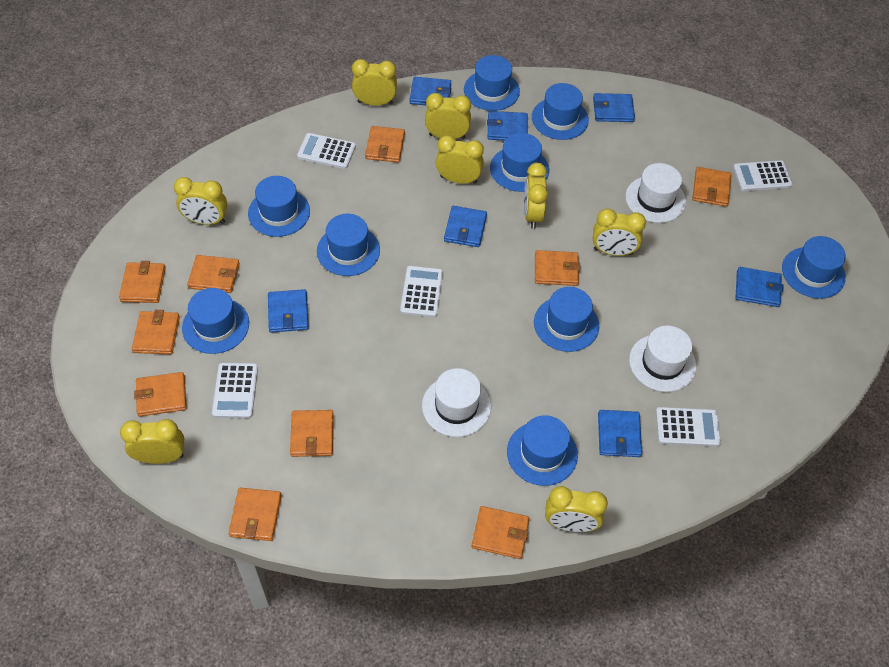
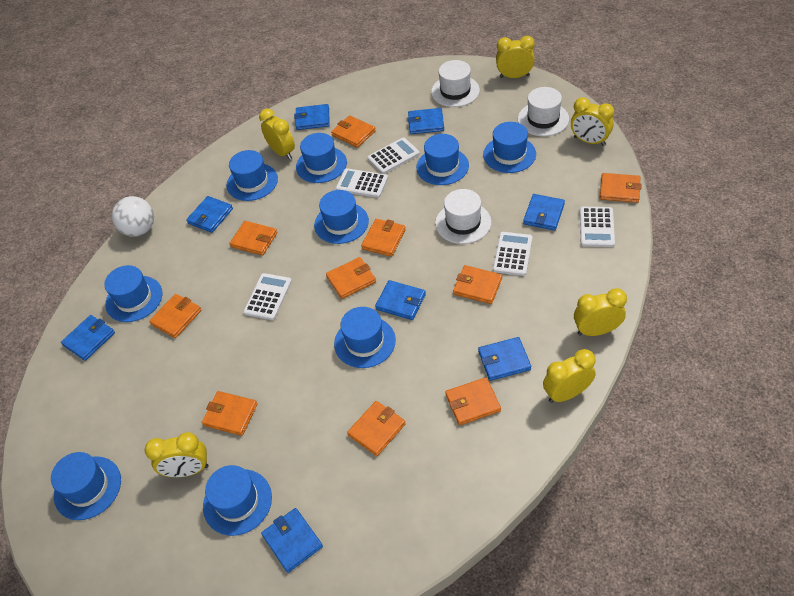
blue wallet: 7 -> 8
white ball: 0 -> 1
yellow clock: 8 -> 6

